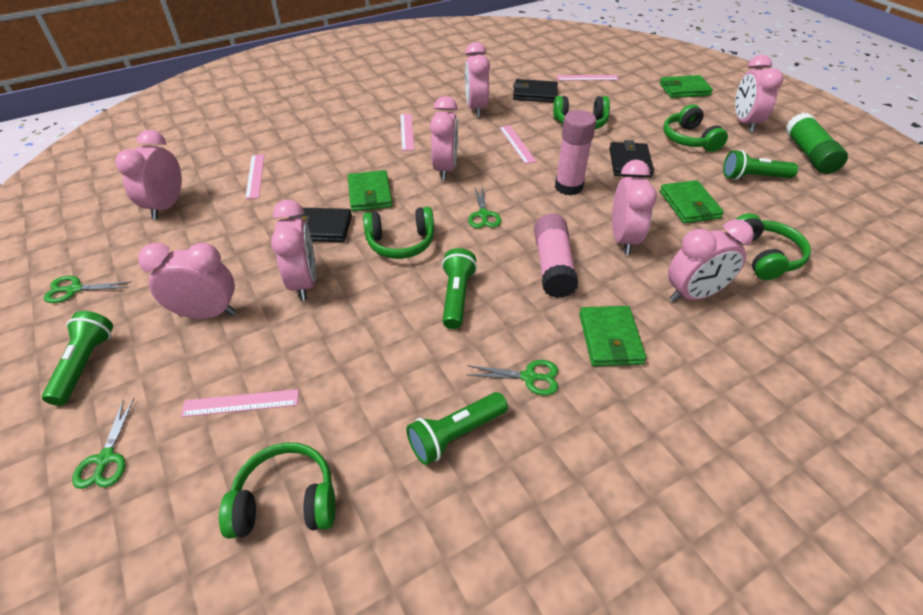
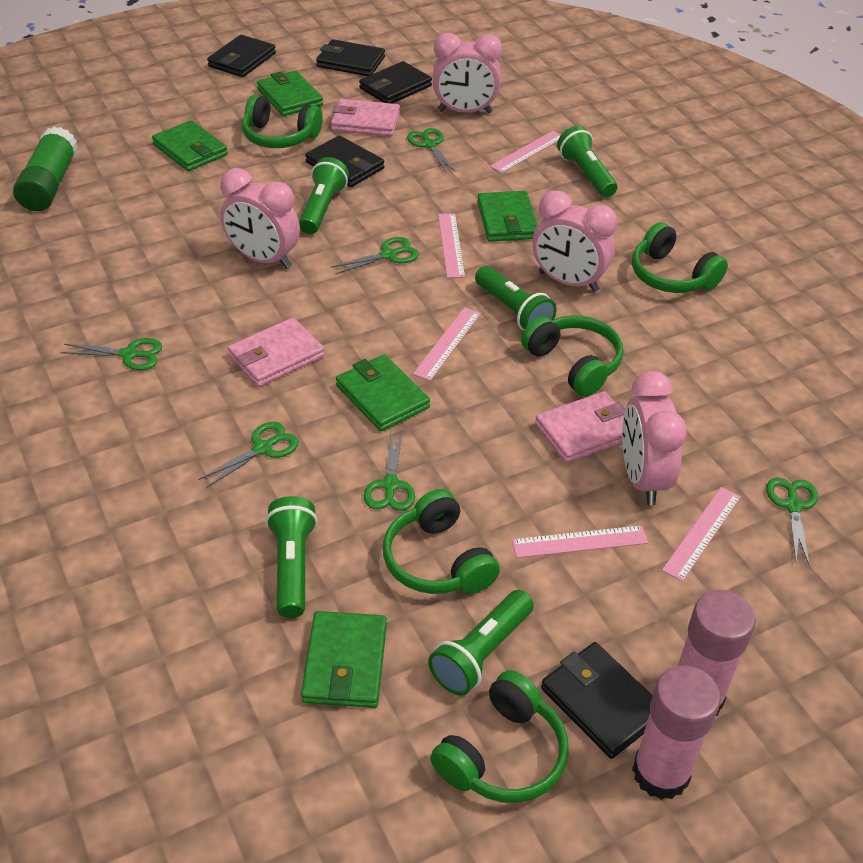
black wallet: 3 -> 5
green flashlight: 4 -> 5
green scissors: 4 -> 6
green wallet: 4 -> 5
pink clock: 8 -> 4
pink wallet: 0 -> 3

